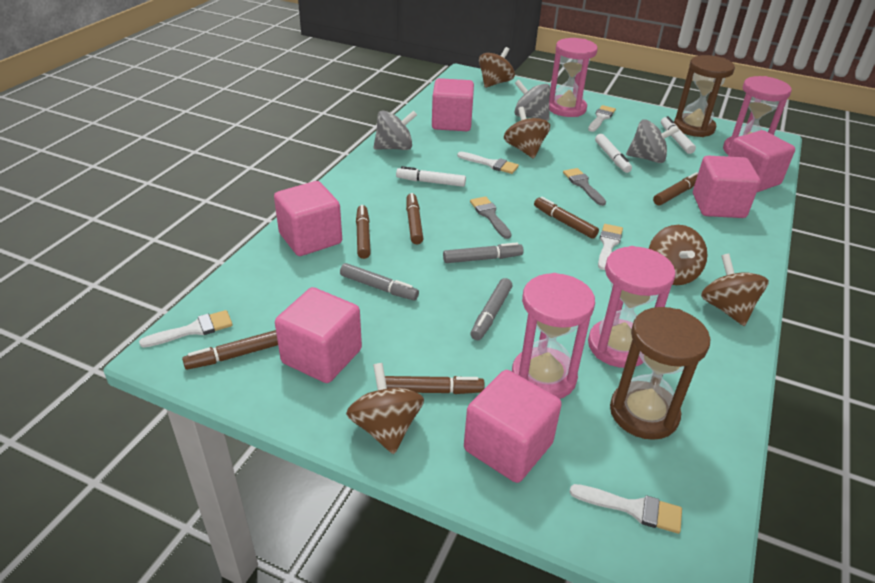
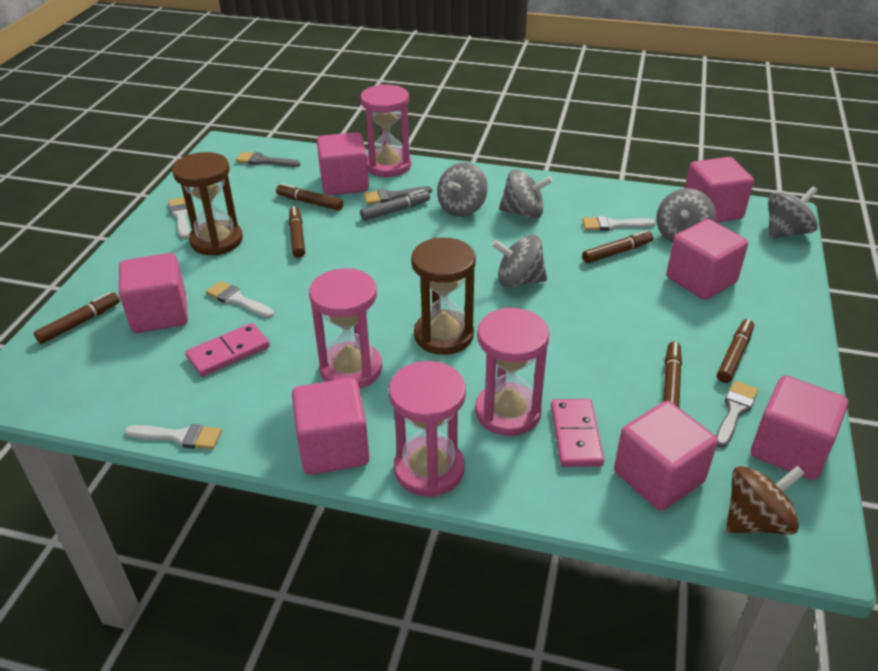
brown spinning top: 5 -> 1
grey brush: 2 -> 3
grey marker: 3 -> 1
grey spinning top: 3 -> 5
pink cube: 6 -> 7
pink domino: 0 -> 2
white brush: 5 -> 4
white marker: 3 -> 0

